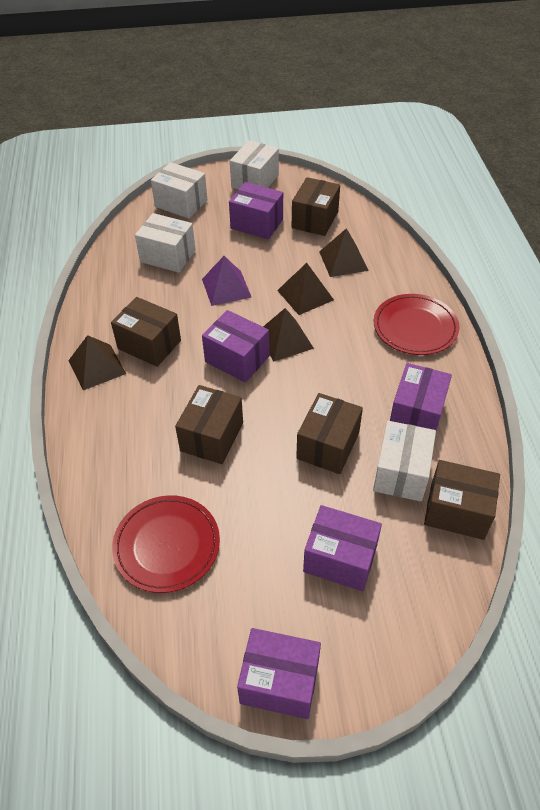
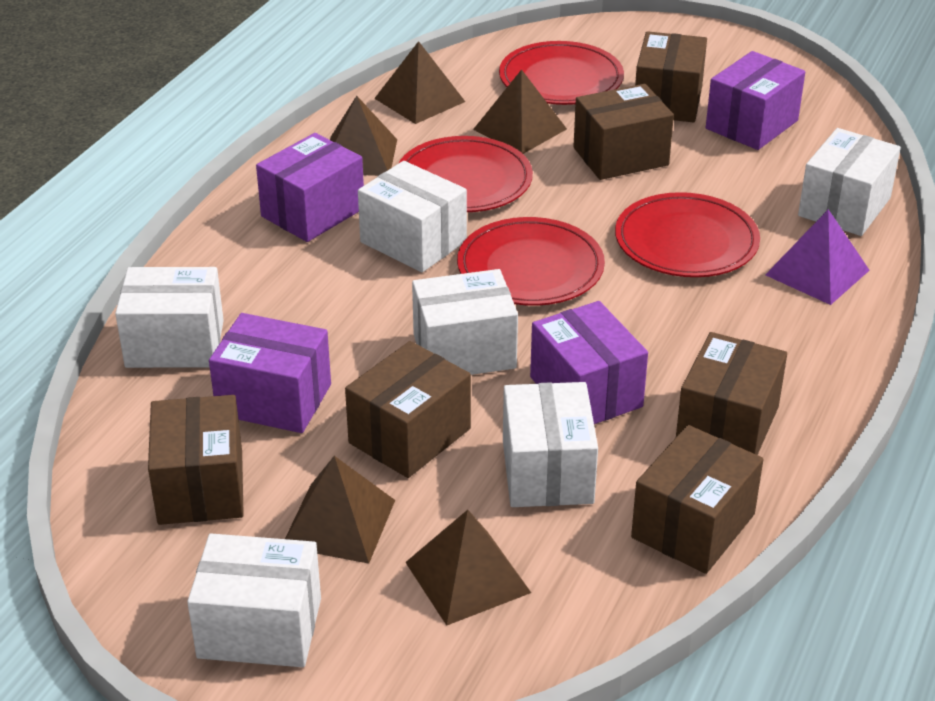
brown box: 5 -> 6
brown pyramid: 4 -> 5
purple box: 5 -> 4
red plate: 2 -> 4
white box: 4 -> 6

